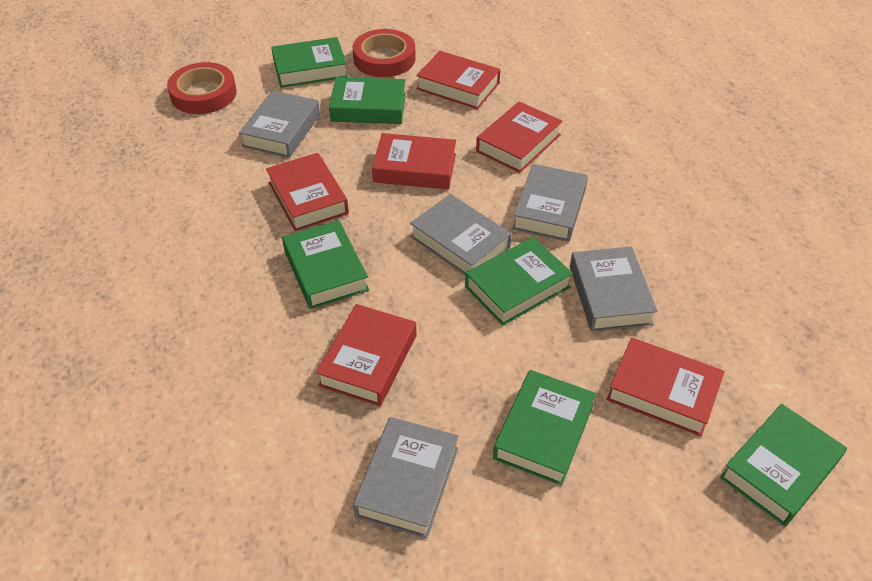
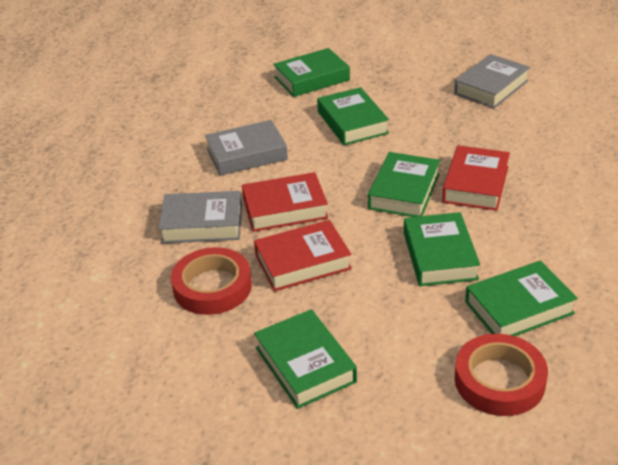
grey book: 5 -> 3
red book: 6 -> 3

